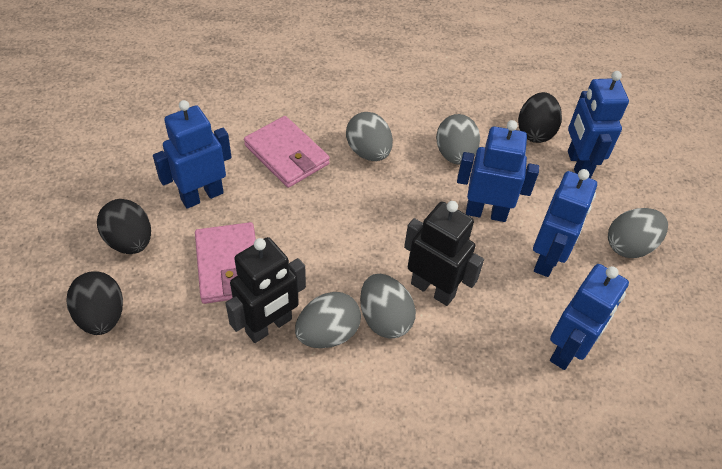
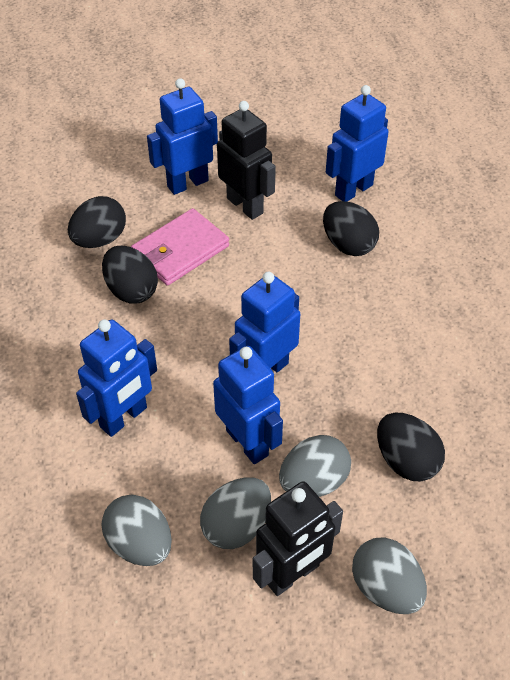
black egg: 3 -> 4
grey egg: 5 -> 4
pink wallet: 2 -> 1

